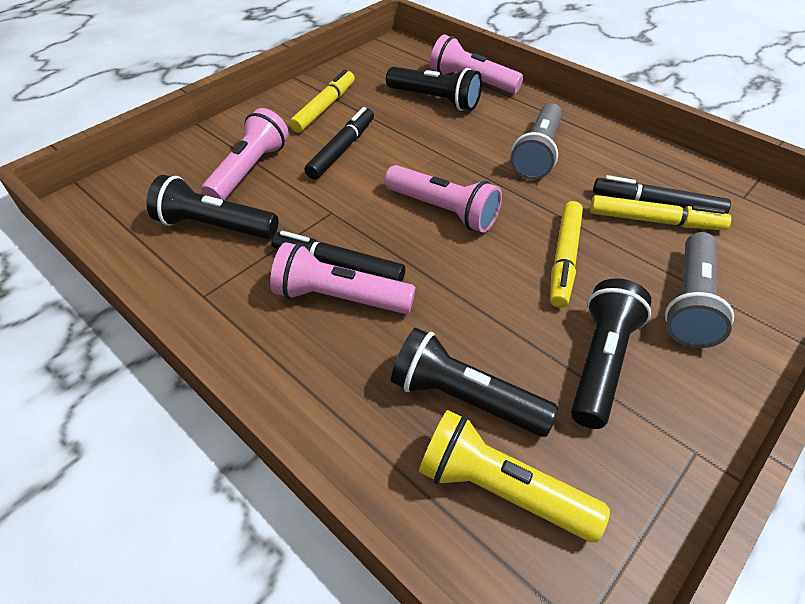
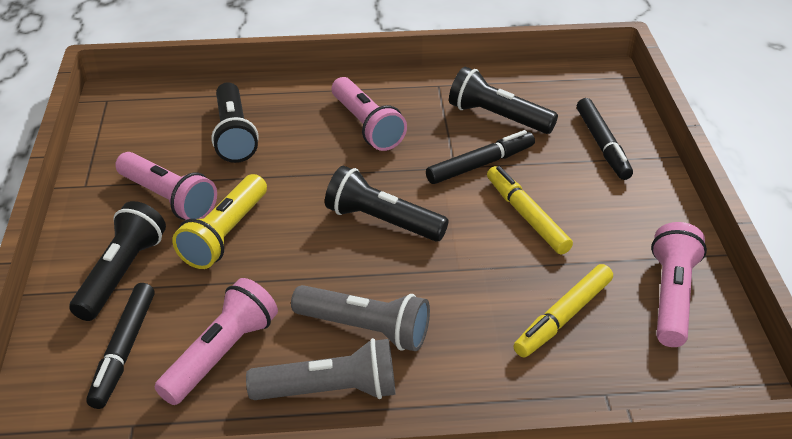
yellow marker: 3 -> 2

